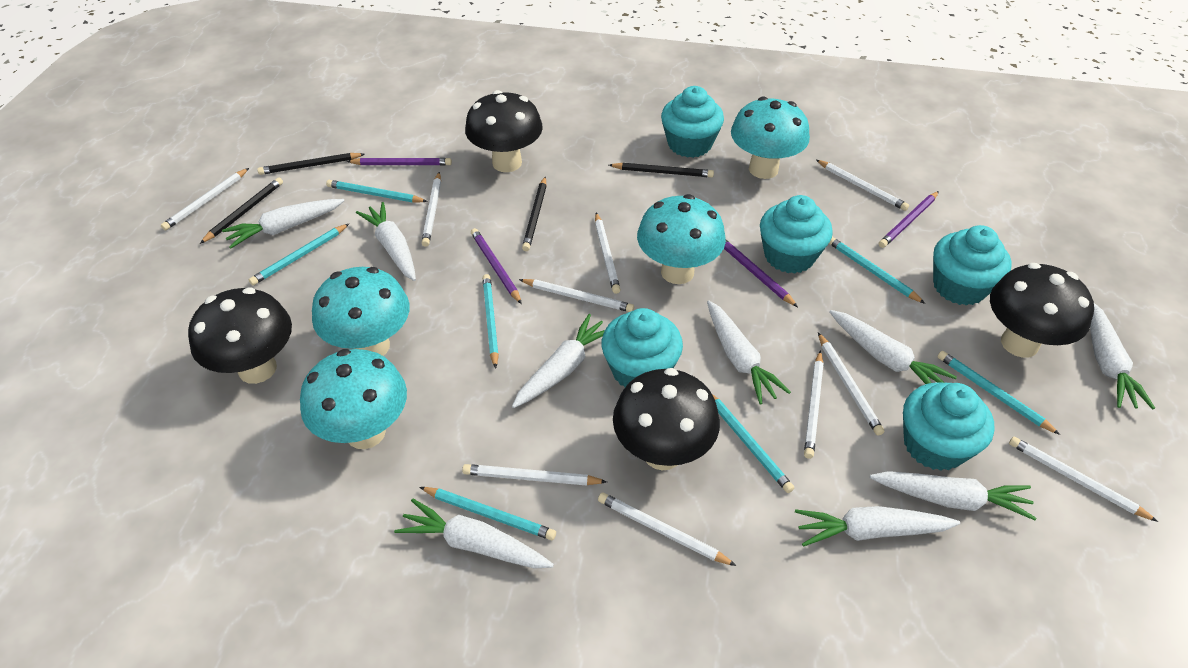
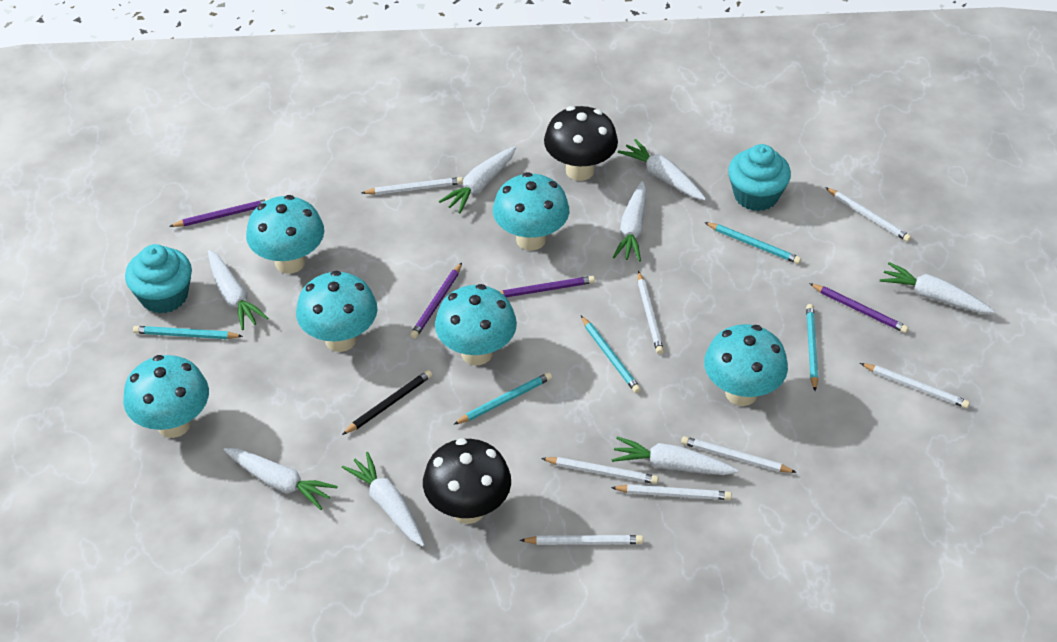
black mushroom: 4 -> 2
black pencil: 4 -> 1
turquoise cupcake: 5 -> 2
turquoise mushroom: 4 -> 6
turquoise pencil: 7 -> 5
white carrot: 9 -> 8
white pencil: 10 -> 8

